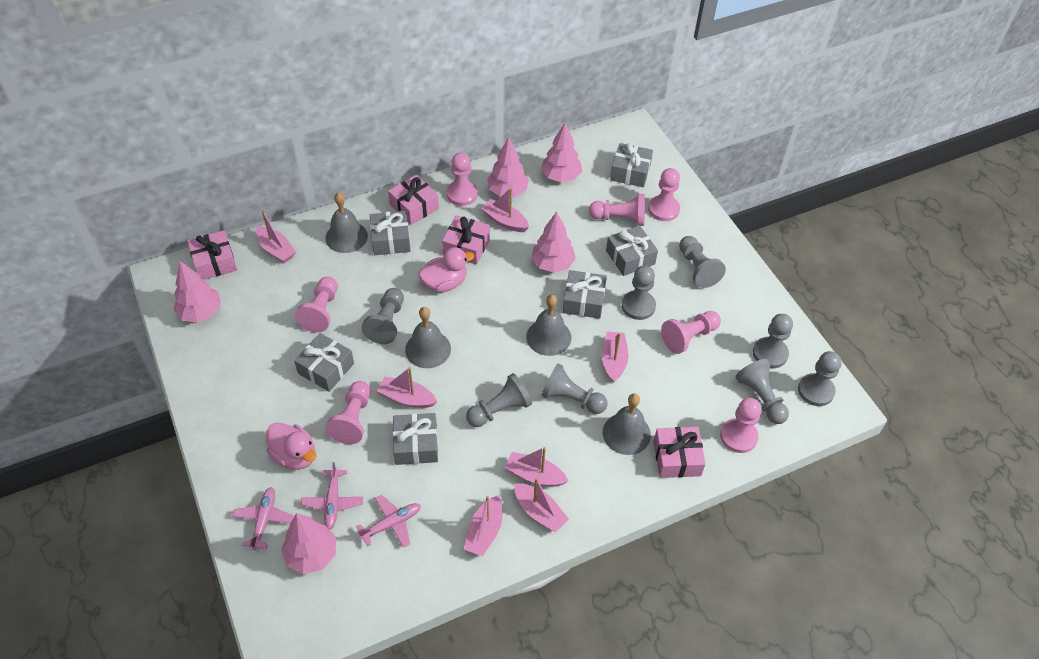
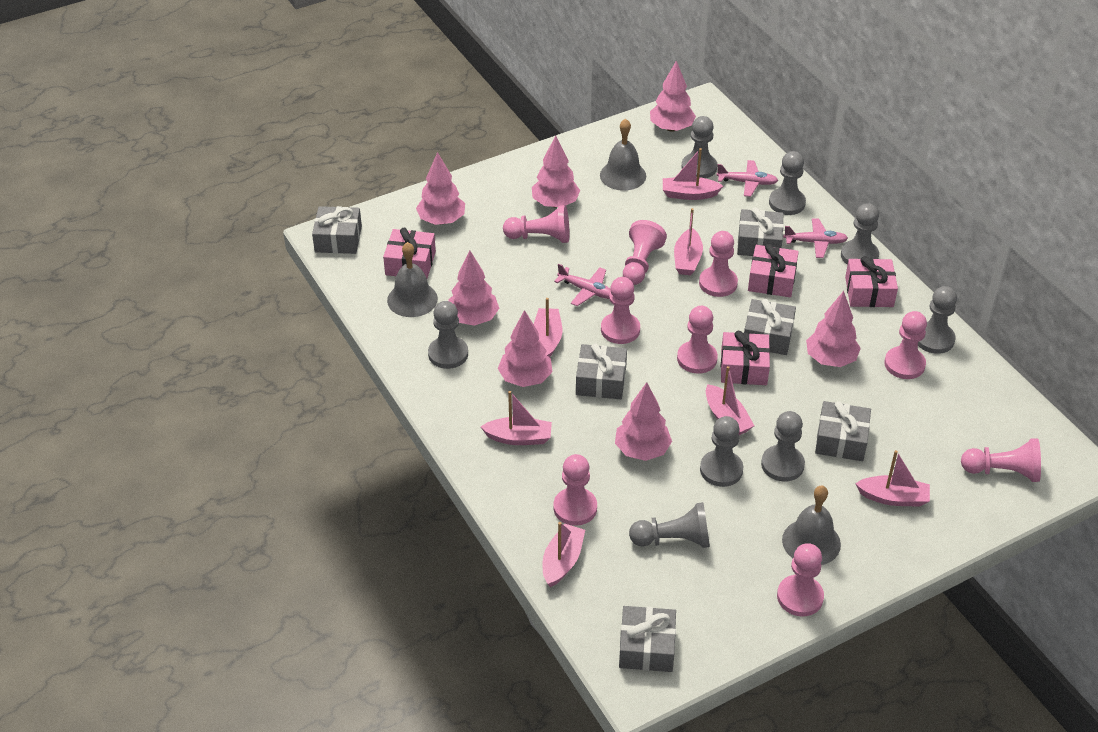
grey bell: 4 -> 3
pink duck: 2 -> 0
pink pawn: 7 -> 9
pink tree: 5 -> 7

